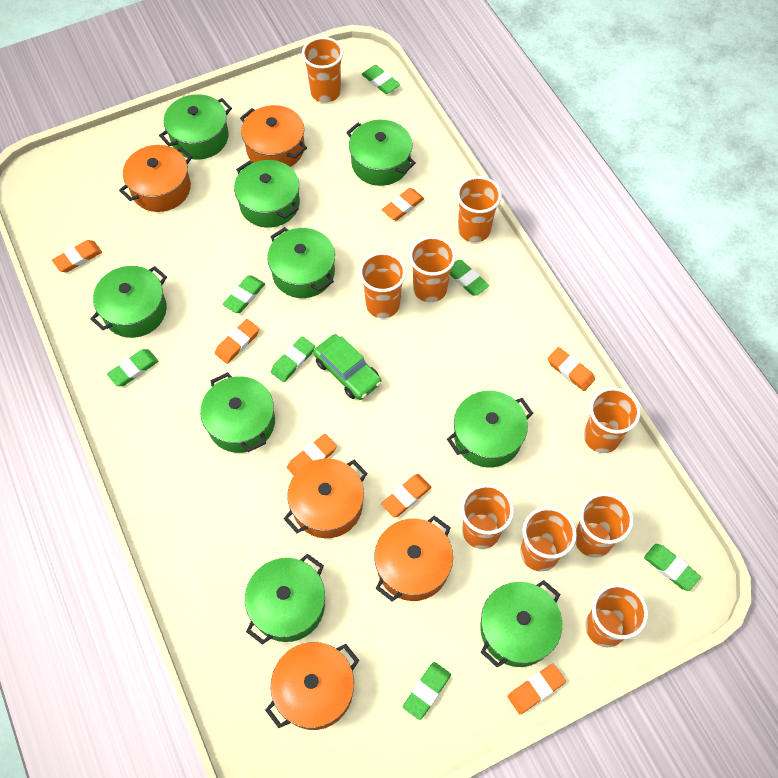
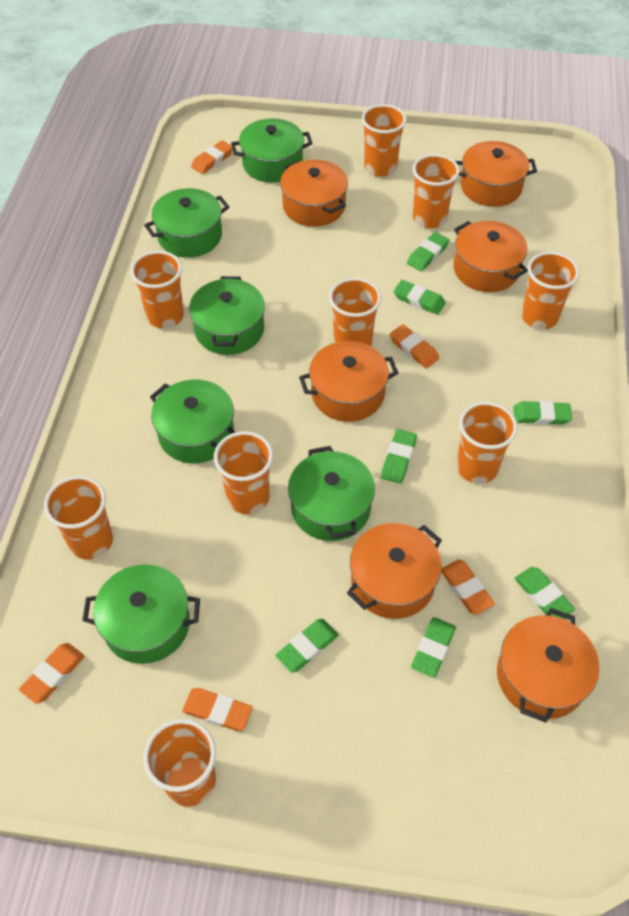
green car: 1 -> 0
green pot: 9 -> 6
orange eraser: 7 -> 5
orange pot: 5 -> 6

